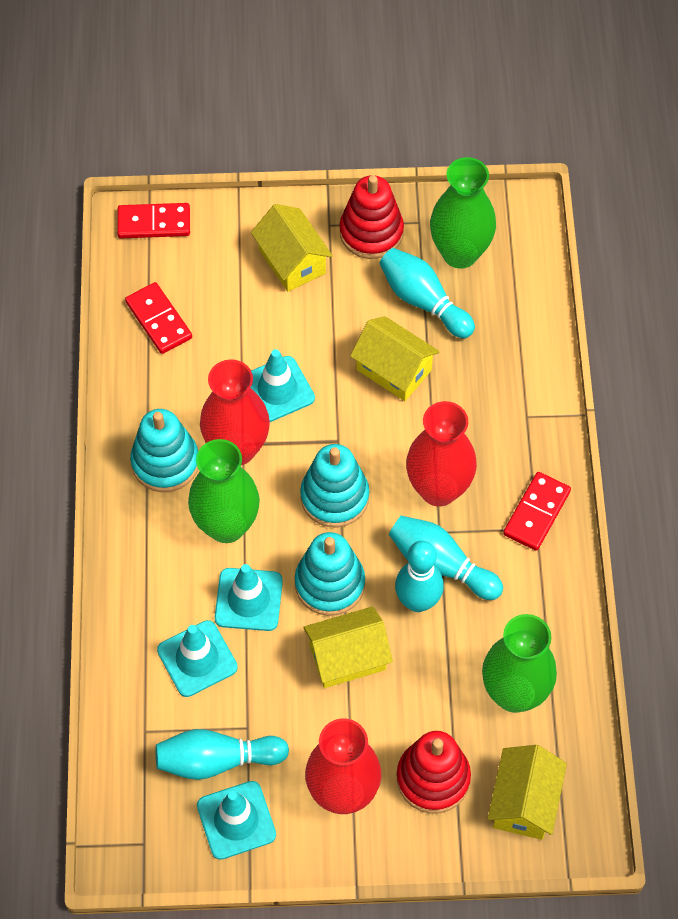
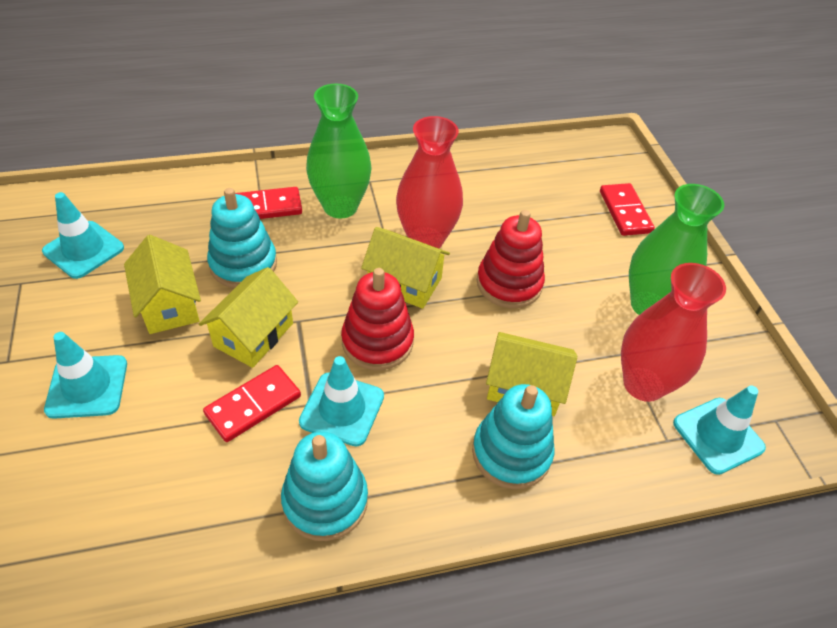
green vase: 3 -> 2
red vase: 3 -> 2
turquoise bowling pin: 4 -> 0

